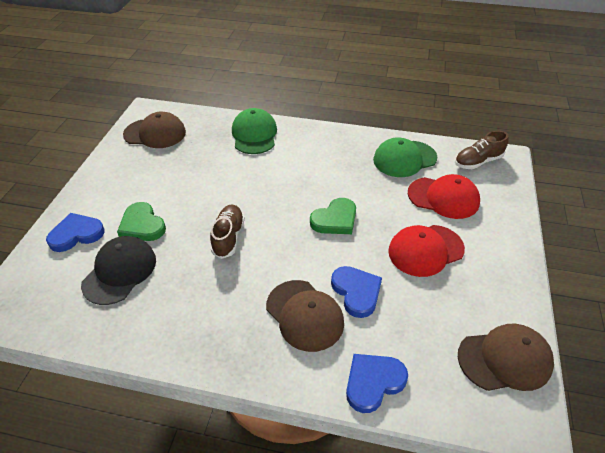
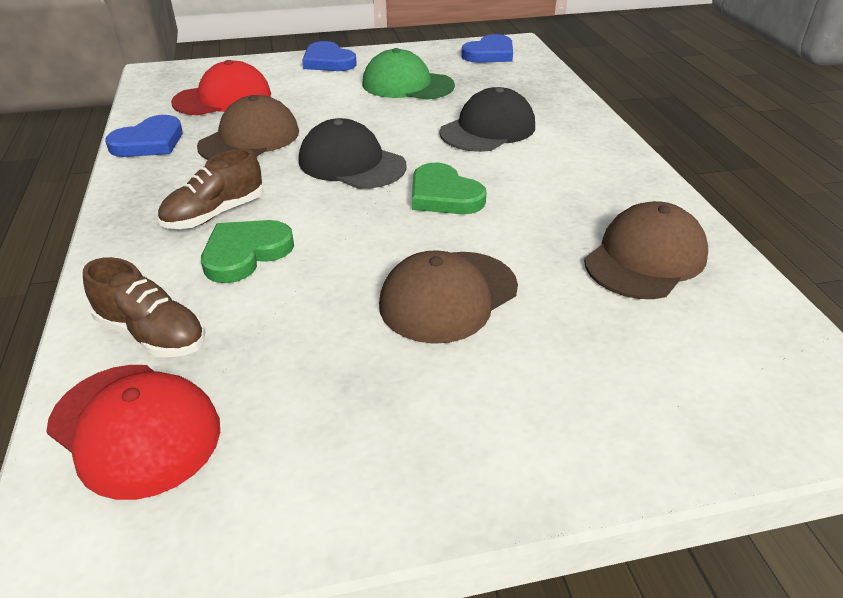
black cap: 1 -> 2
green cap: 2 -> 1

